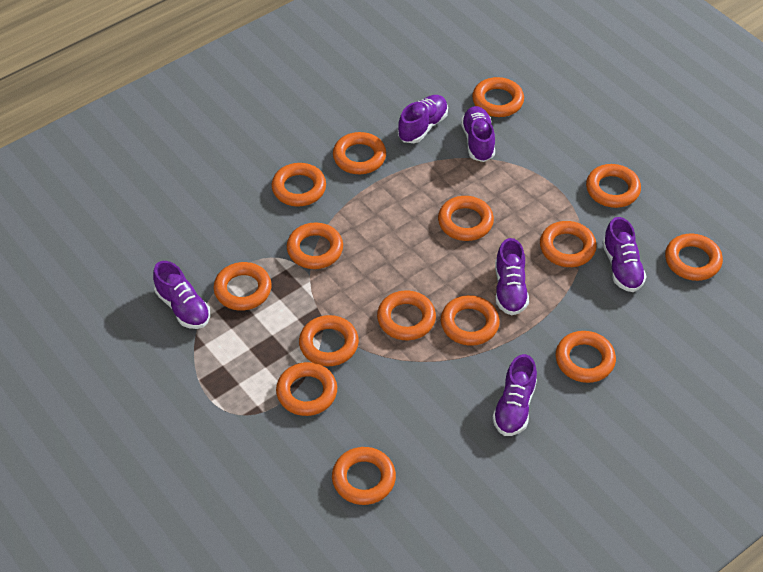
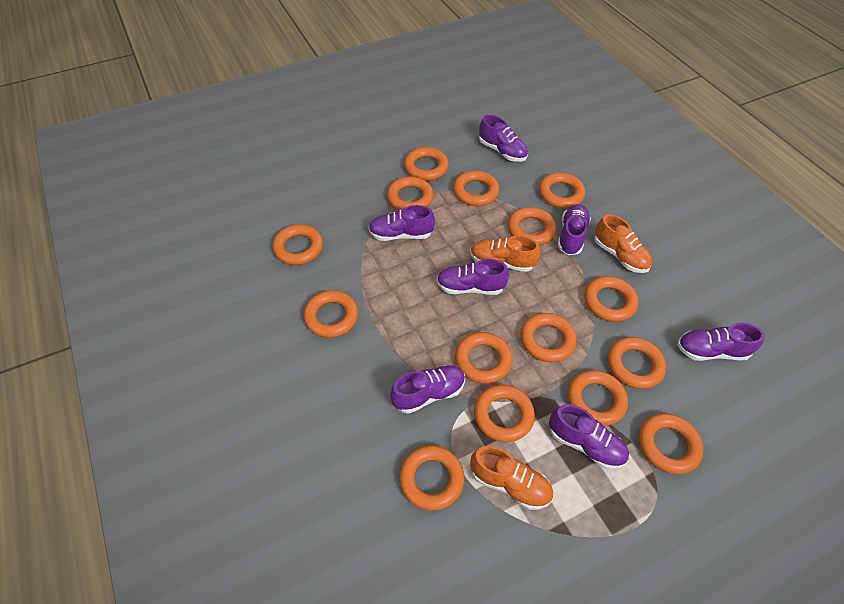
orange shoe: 0 -> 3
purple shoe: 6 -> 7

